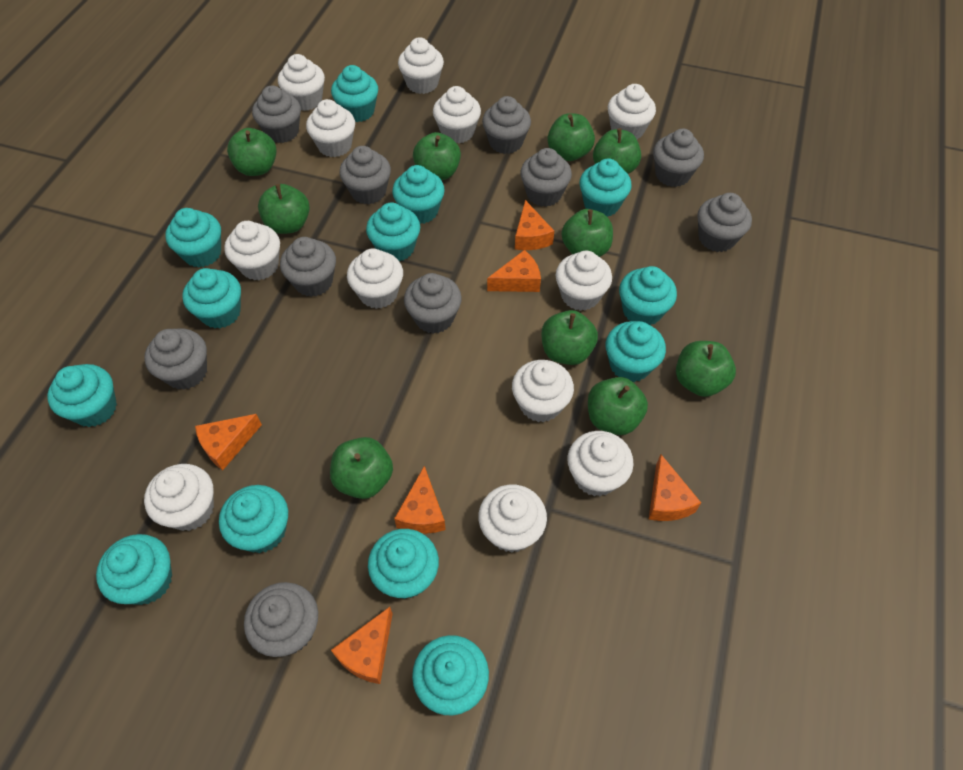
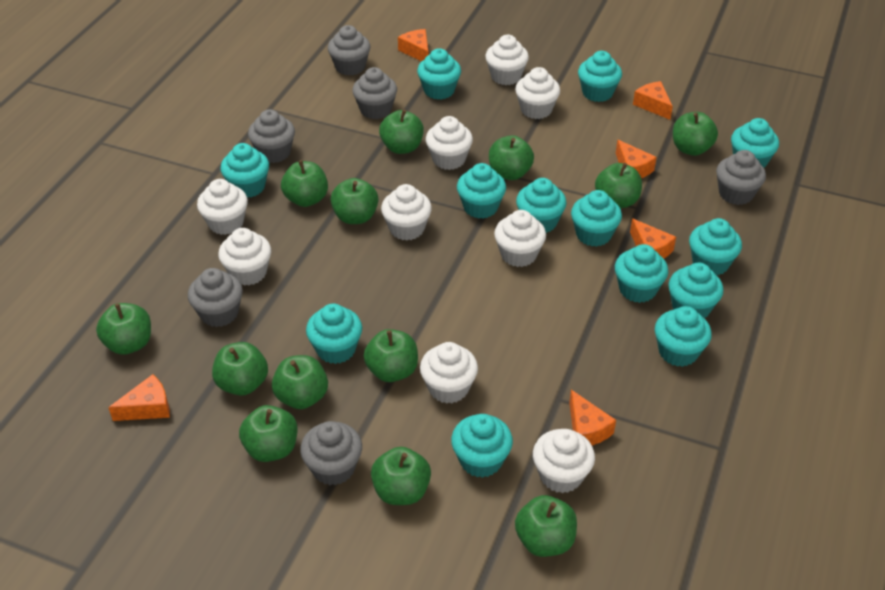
green apple: 10 -> 13
grey cupcake: 10 -> 6
white cupcake: 12 -> 9

